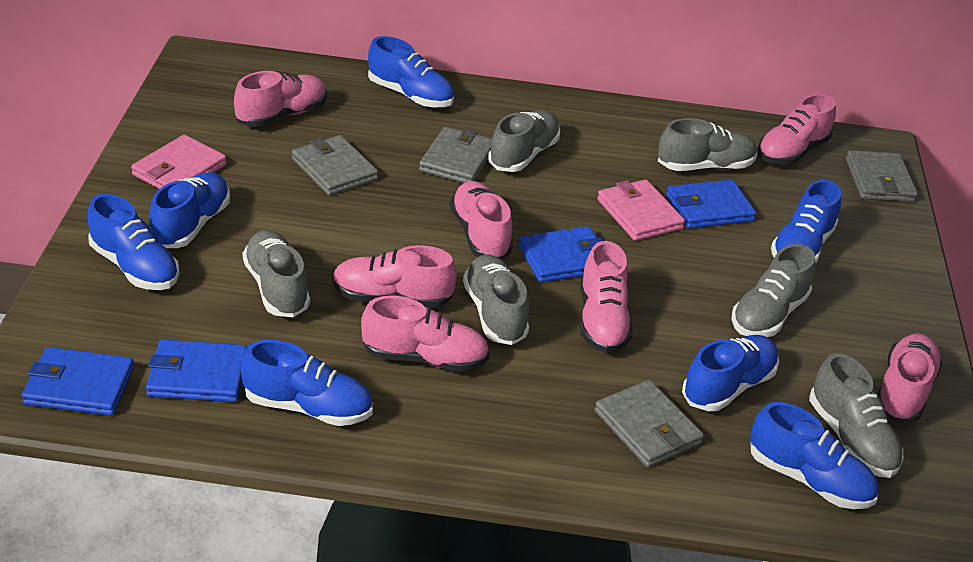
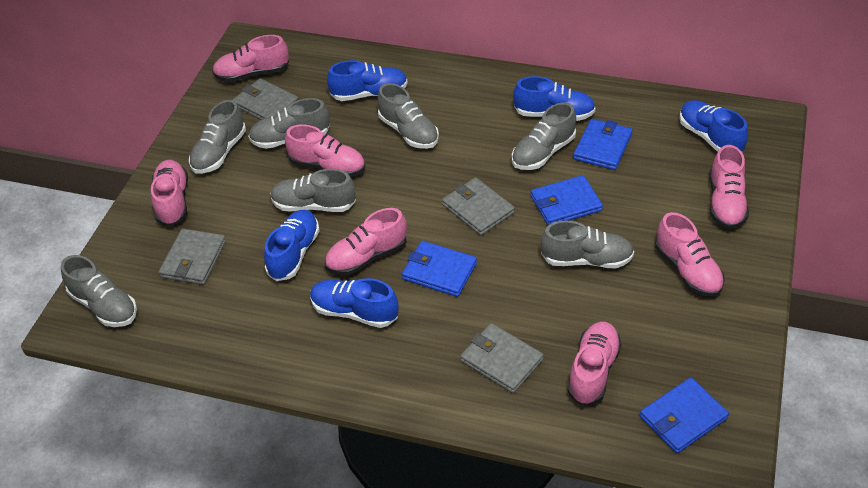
blue shoe: 7 -> 5
grey shoe: 6 -> 7
pink wallet: 2 -> 0

